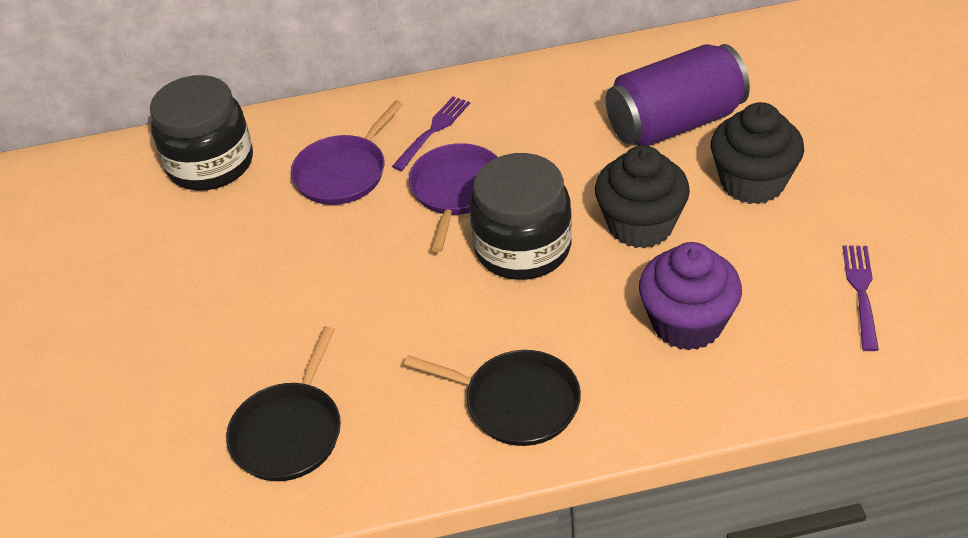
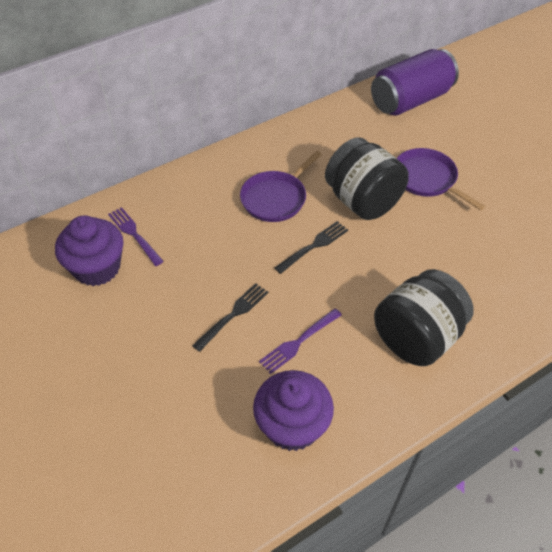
black cupcake: 2 -> 0
black fork: 0 -> 2
black pan: 2 -> 0
purple cupcake: 1 -> 2

